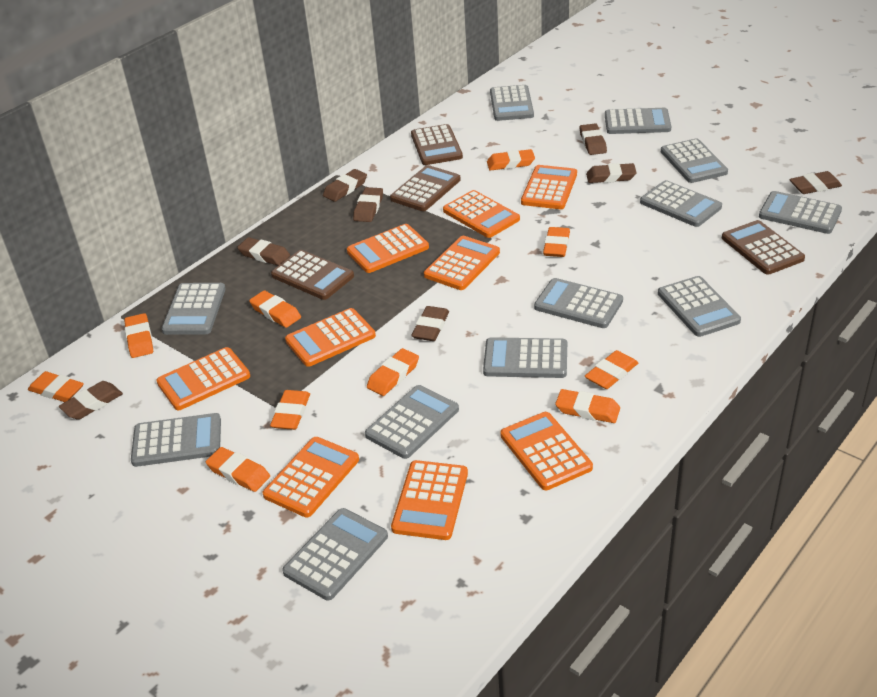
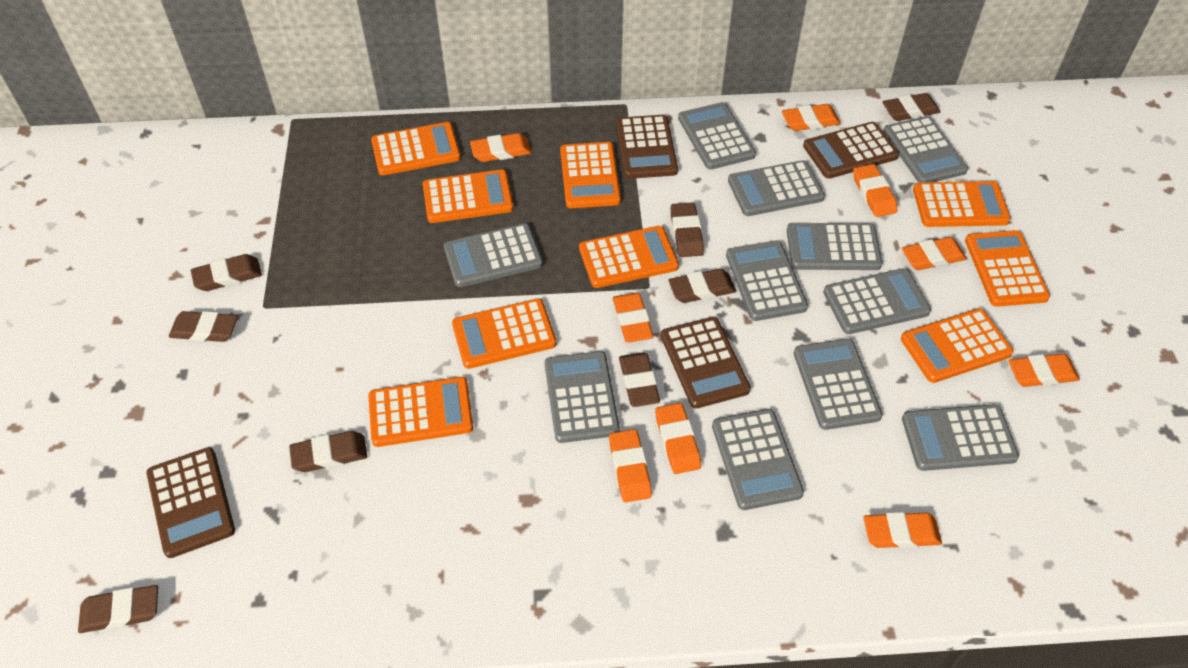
grey calculator: 12 -> 11
orange eraser: 10 -> 9

